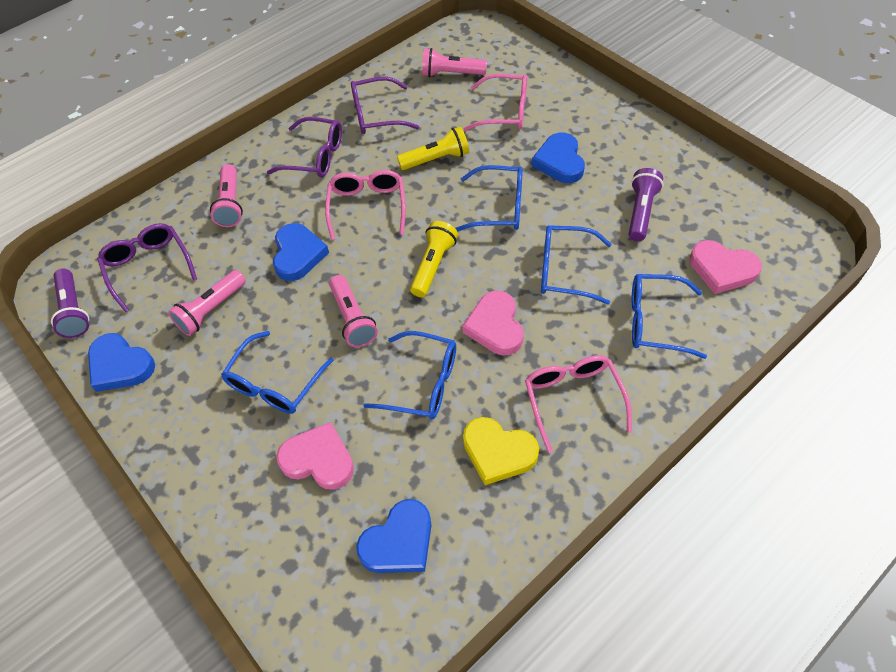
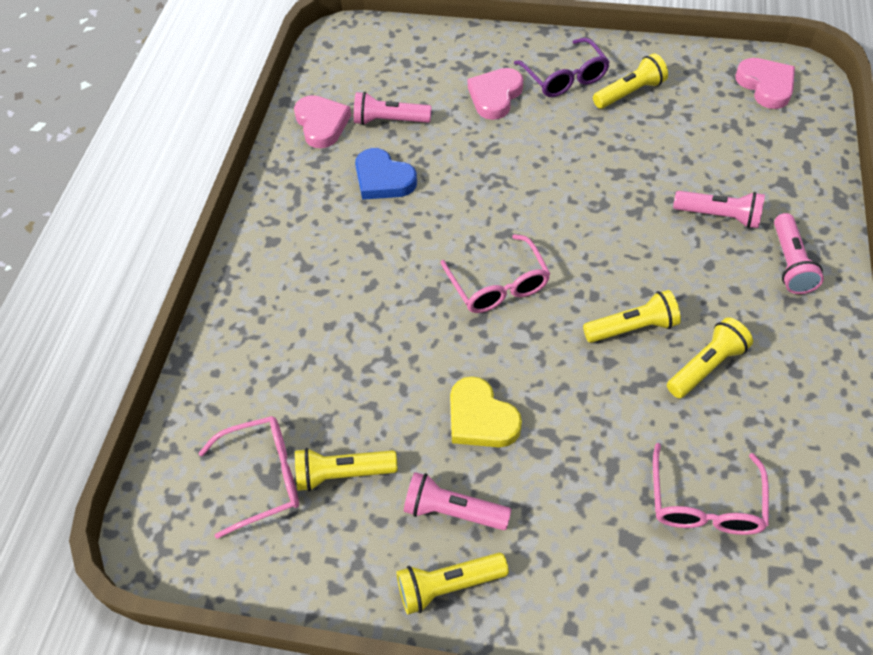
blue glasses: 5 -> 0
blue heart: 4 -> 1
purple flashlight: 2 -> 0
purple glasses: 3 -> 1
yellow flashlight: 2 -> 5

